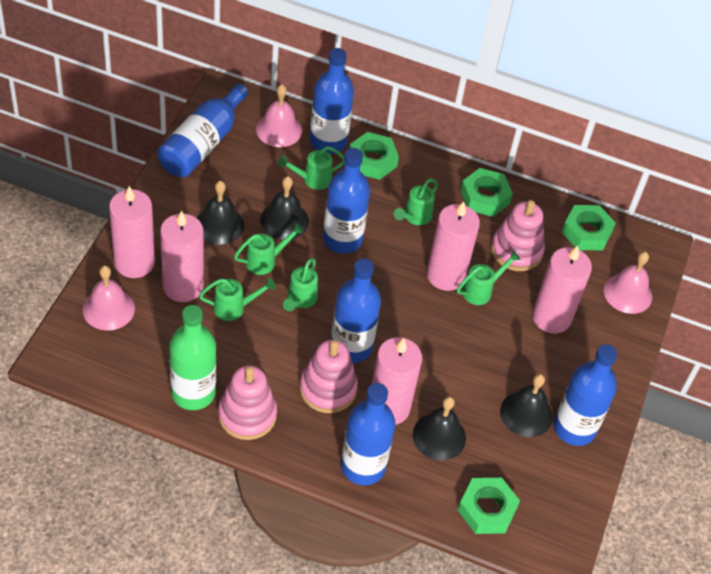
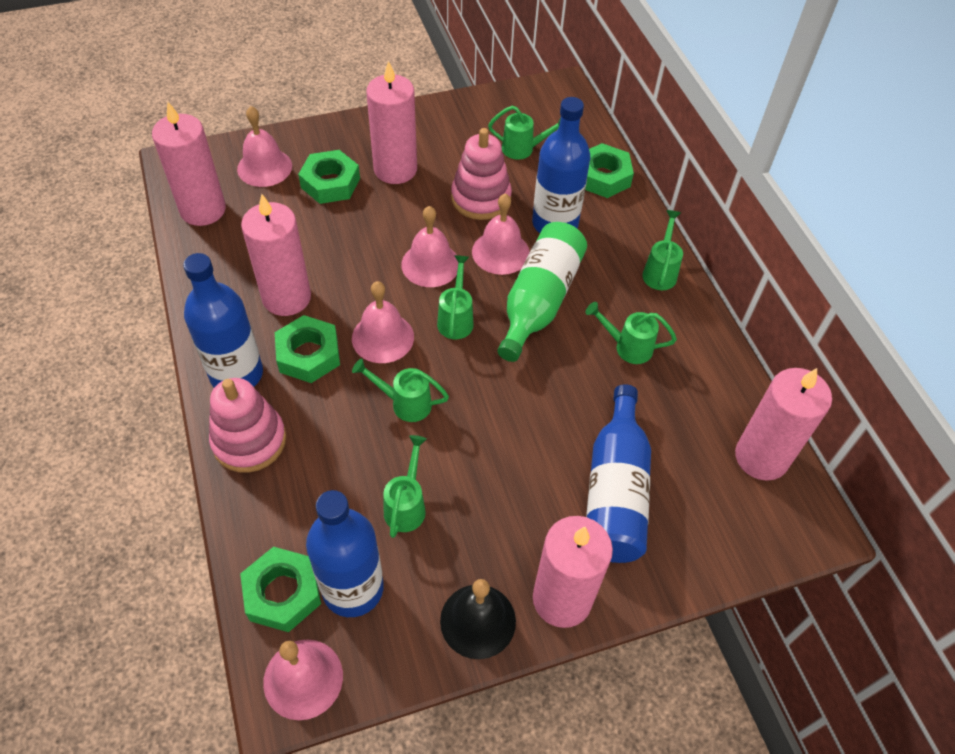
black bell: 4 -> 1
blue bottle: 6 -> 4
pink bell: 3 -> 5
pink stacking toy: 3 -> 2

